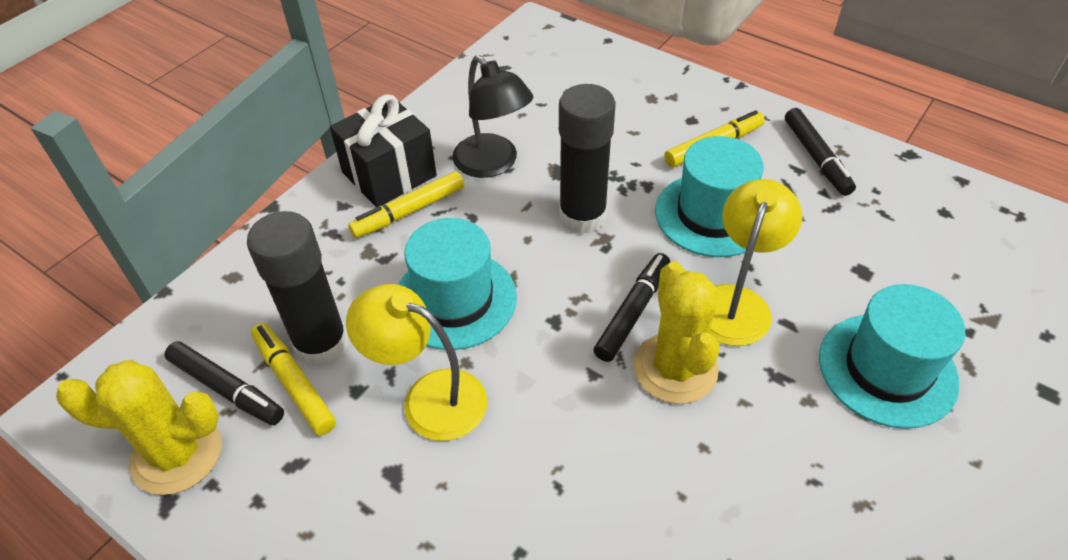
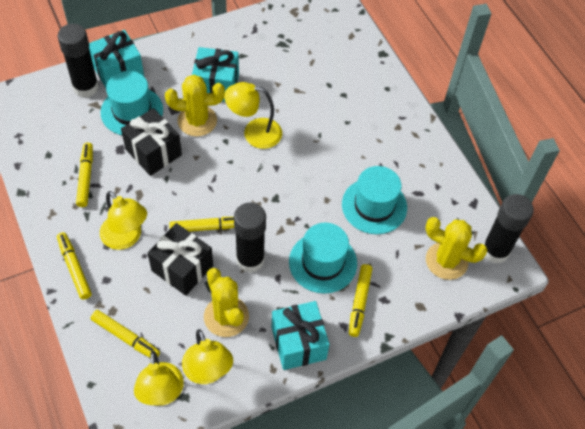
black gift: 1 -> 2
black glue stick: 2 -> 3
black lamp: 1 -> 0
black marker: 3 -> 0
turquoise gift: 0 -> 3
yellow cactus: 2 -> 3
yellow lamp: 2 -> 4
yellow marker: 3 -> 5

